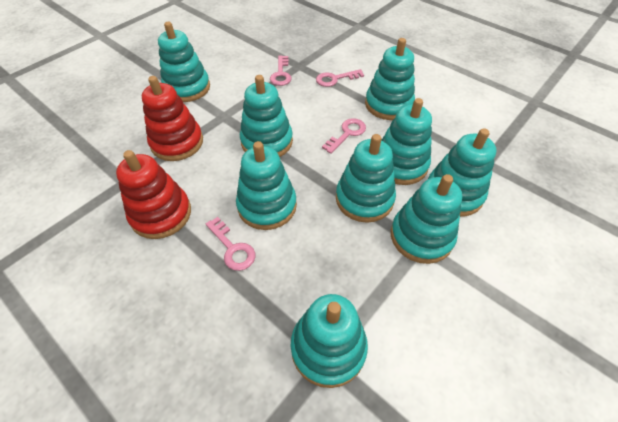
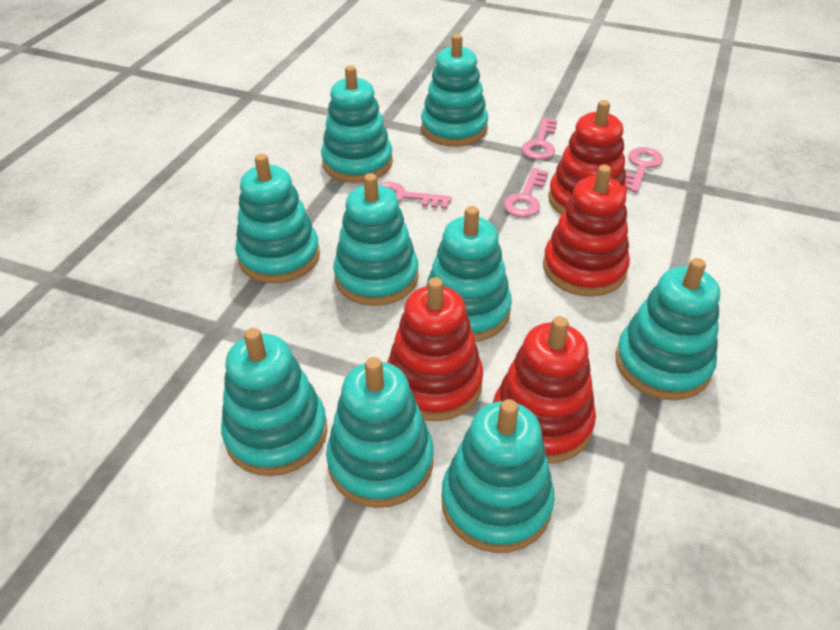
red stacking toy: 2 -> 4

